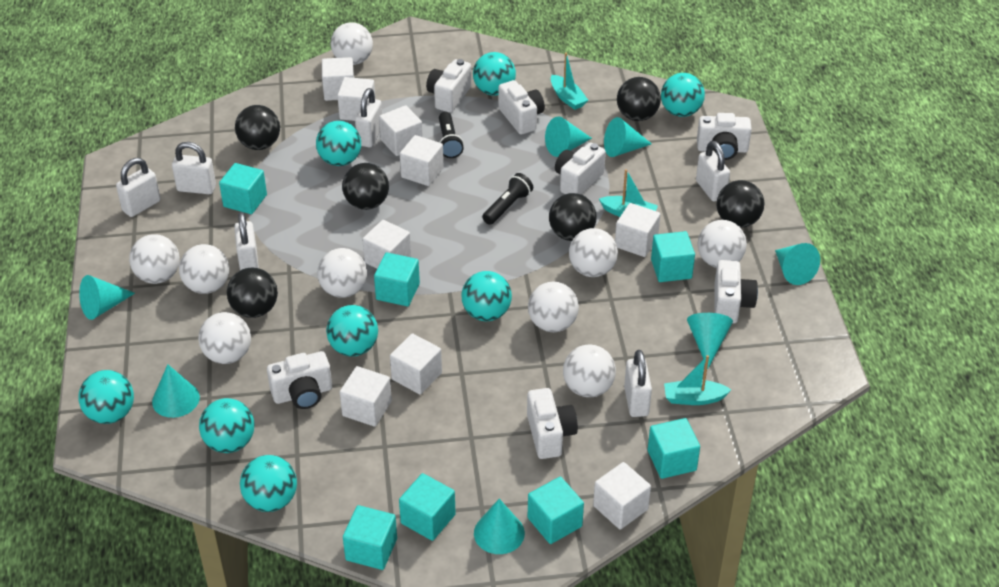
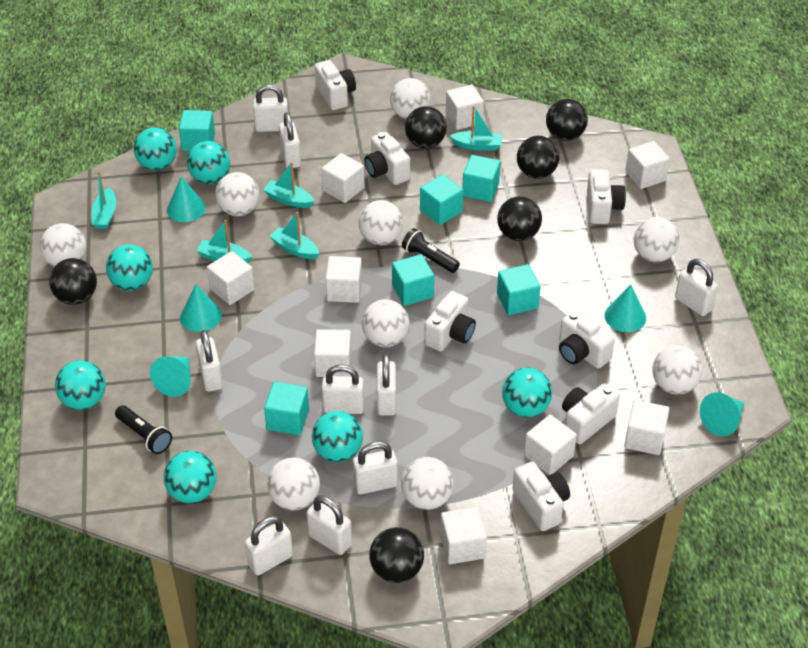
turquoise ball: 8 -> 7
turquoise boat: 3 -> 5
turquoise cone: 7 -> 5
turquoise cube: 7 -> 6
white padlock: 6 -> 9

